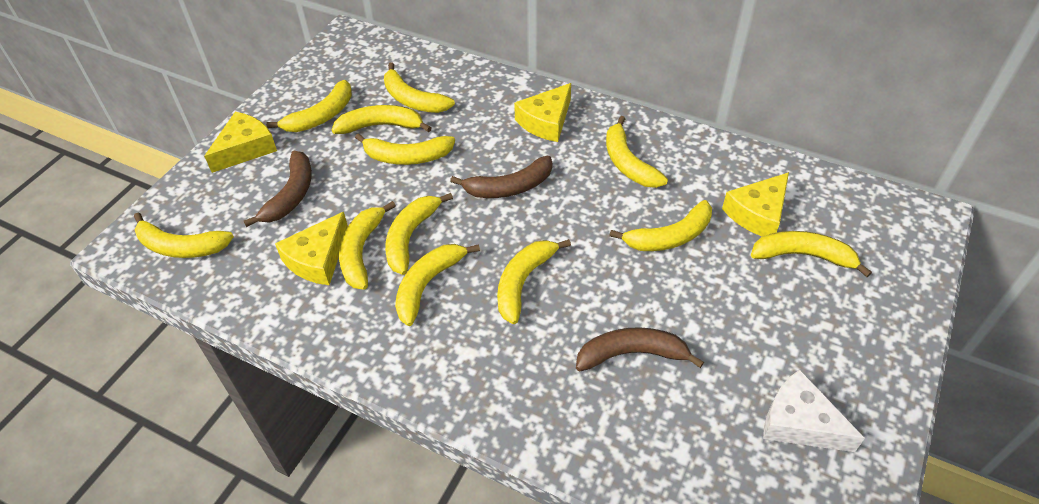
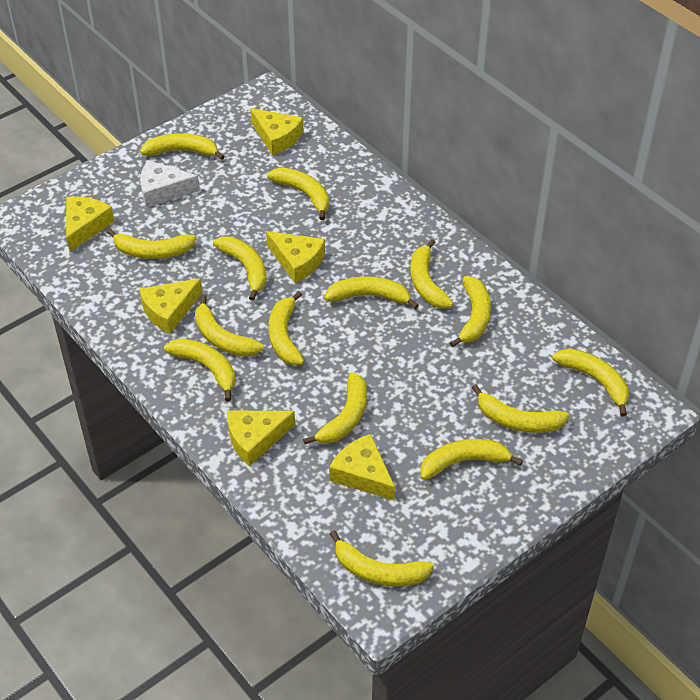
brown banana: 3 -> 0
yellow banana: 12 -> 15
yellow cheese: 4 -> 6

